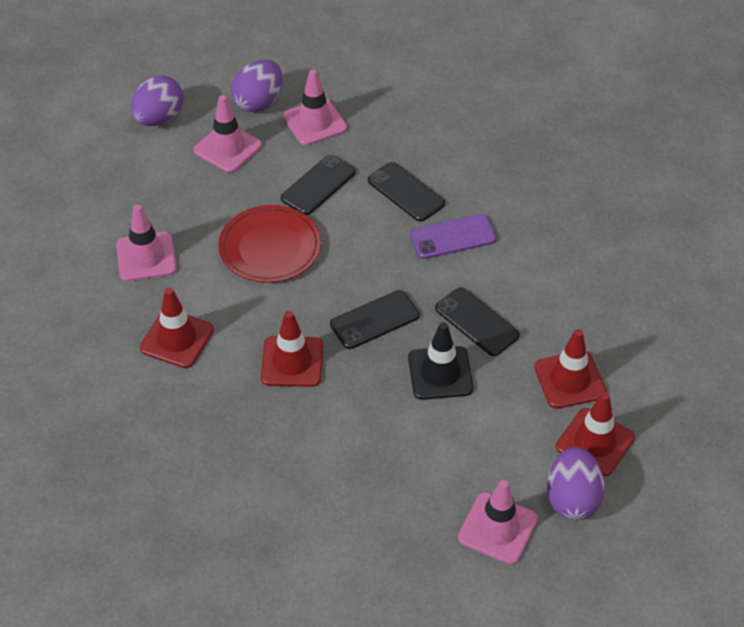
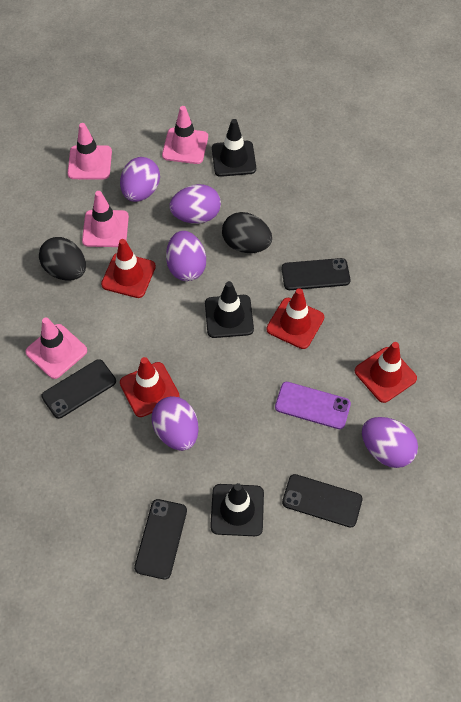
black egg: 0 -> 2
black traffic cone: 1 -> 3
purple egg: 3 -> 5
red plate: 1 -> 0

